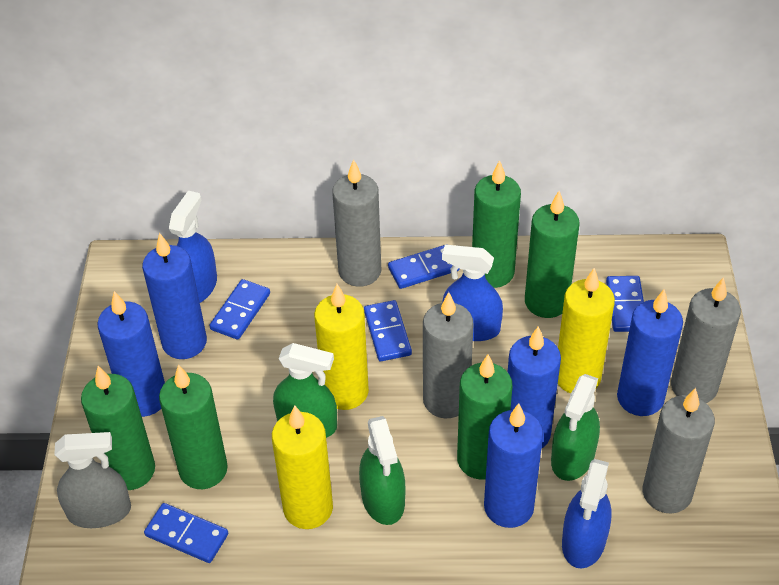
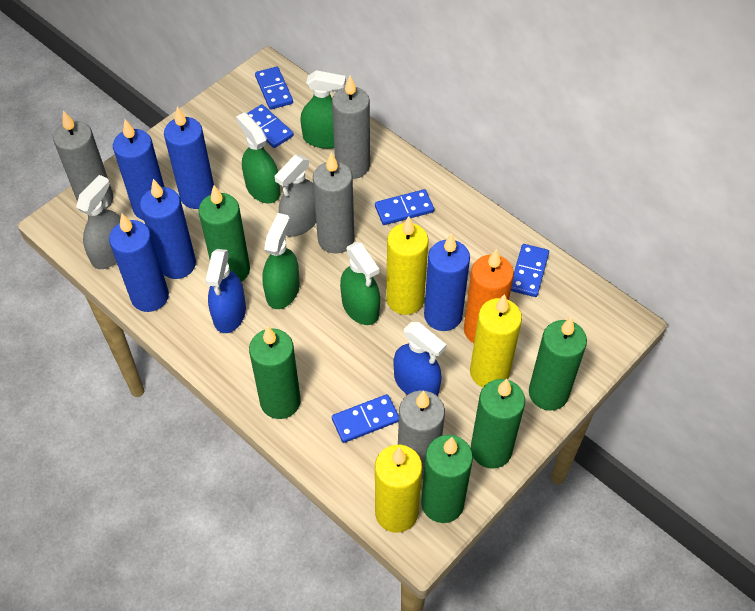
blue spray bottle: 3 -> 2
green spray bottle: 3 -> 4
grey spray bottle: 1 -> 2
orange candle: 0 -> 1

